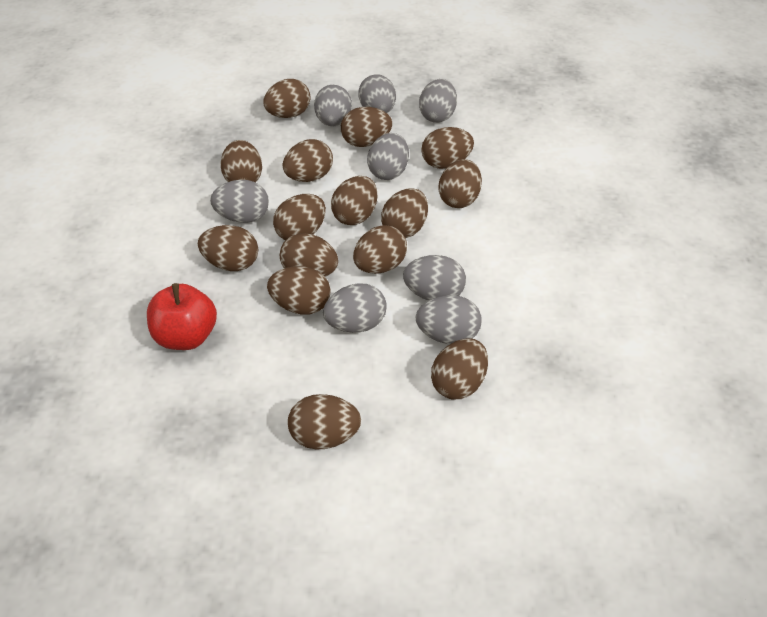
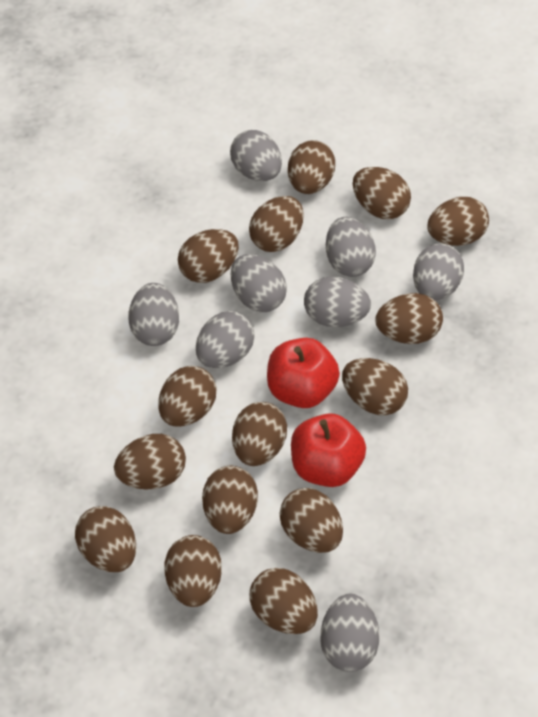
red apple: 1 -> 2

